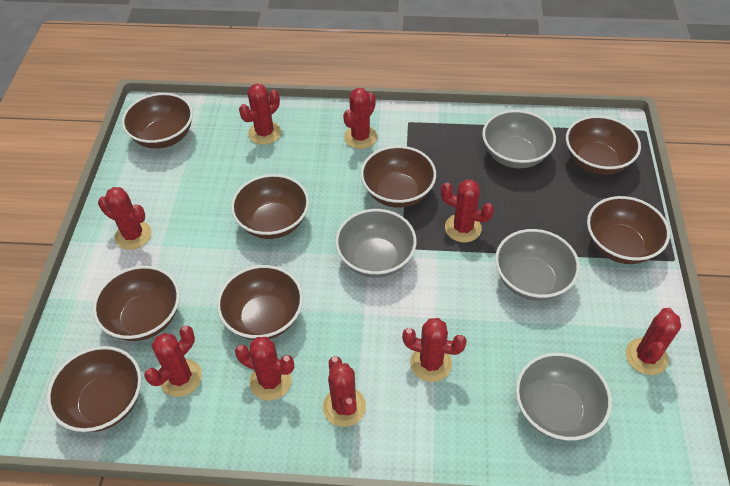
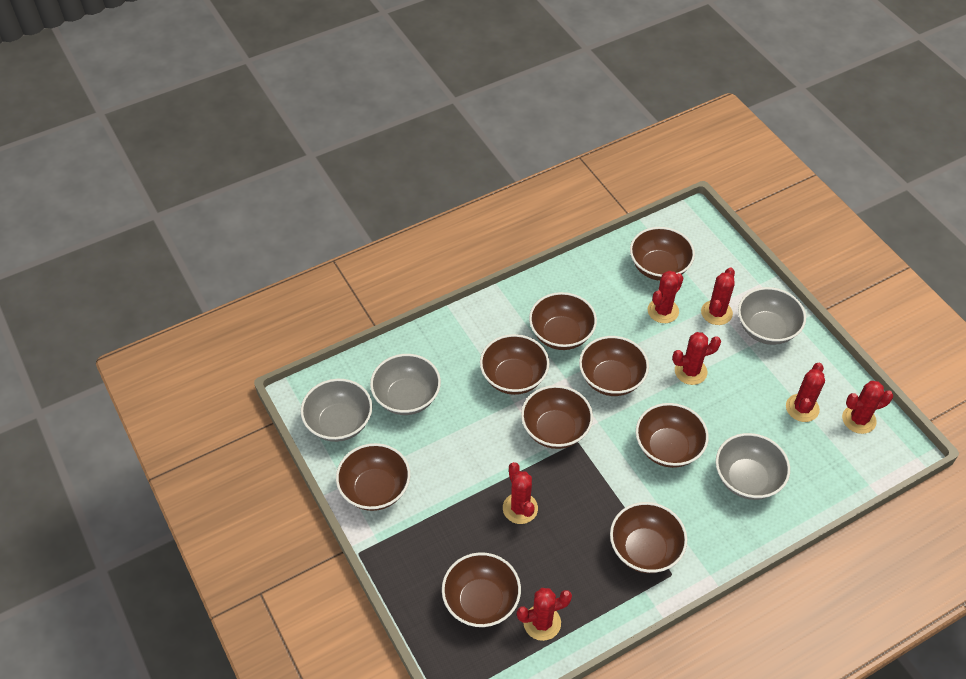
brown bowl: 8 -> 9
red cactus: 9 -> 7

